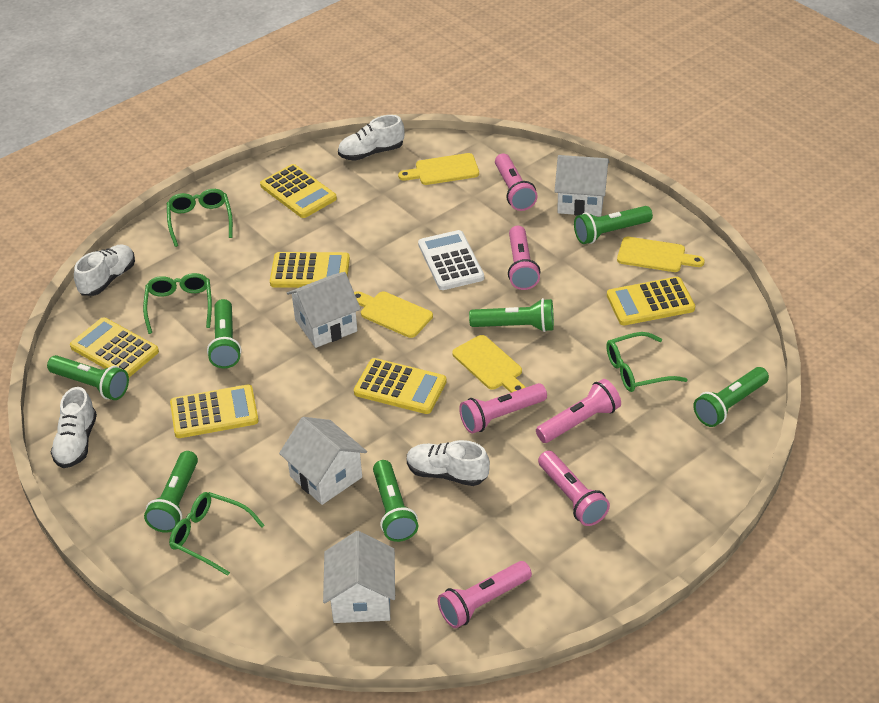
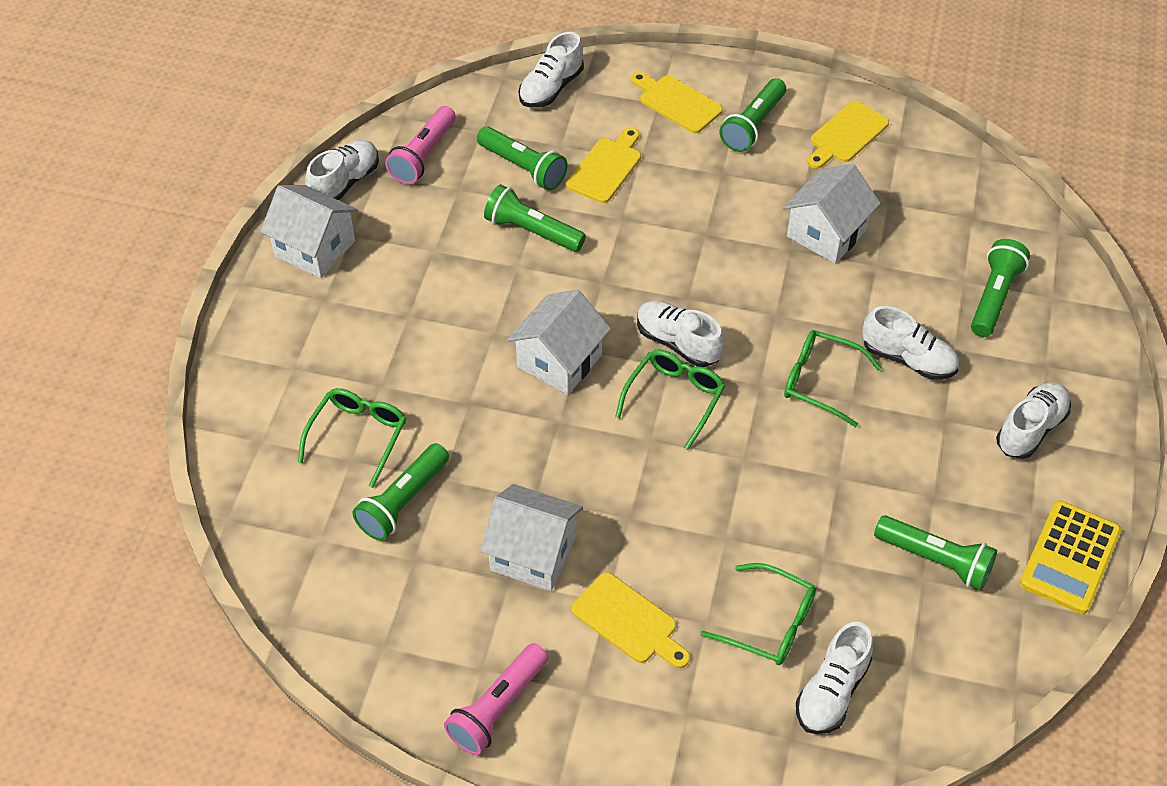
green flashlight: 7 -> 6
pink flashlight: 6 -> 2
white calculator: 1 -> 0
white shoe: 4 -> 6
yellow calculator: 6 -> 1

